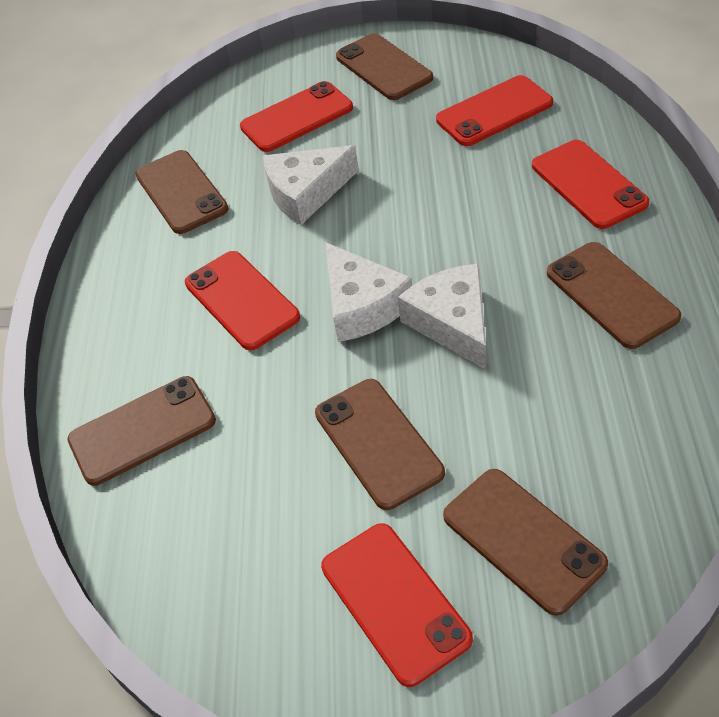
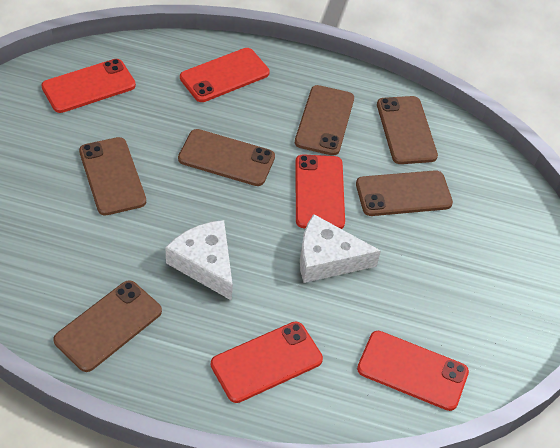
white cheese: 3 -> 2

